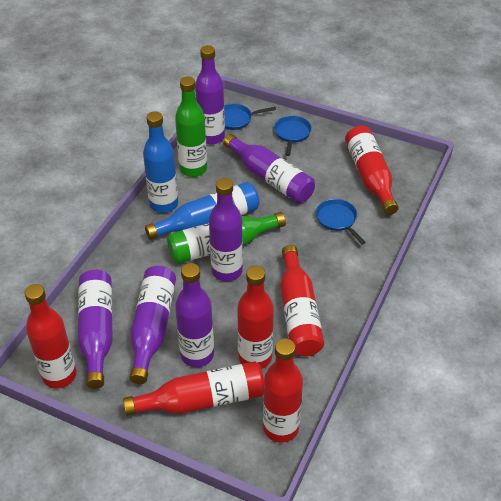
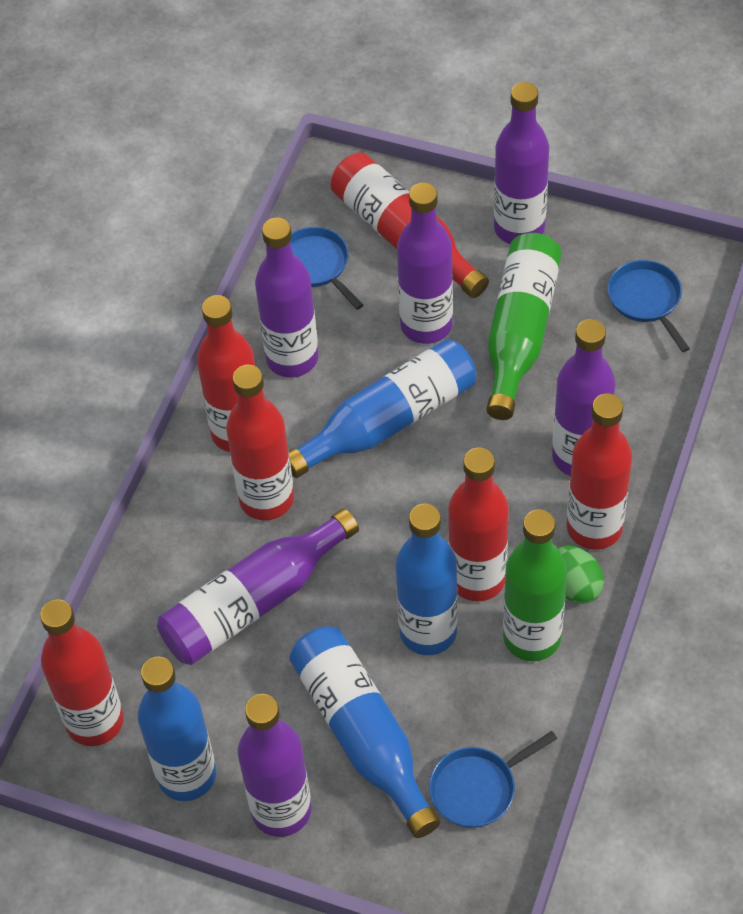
blue bottle: 2 -> 4
green egg: 0 -> 1

